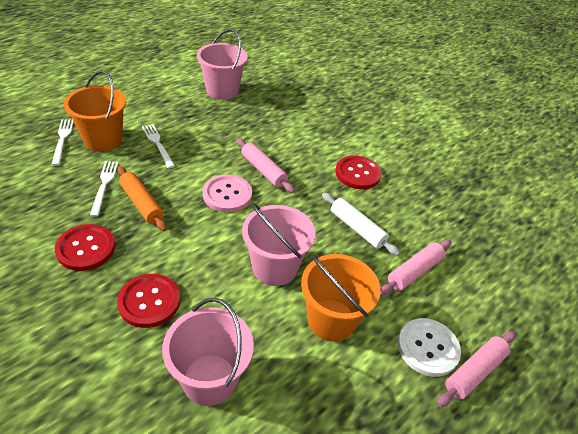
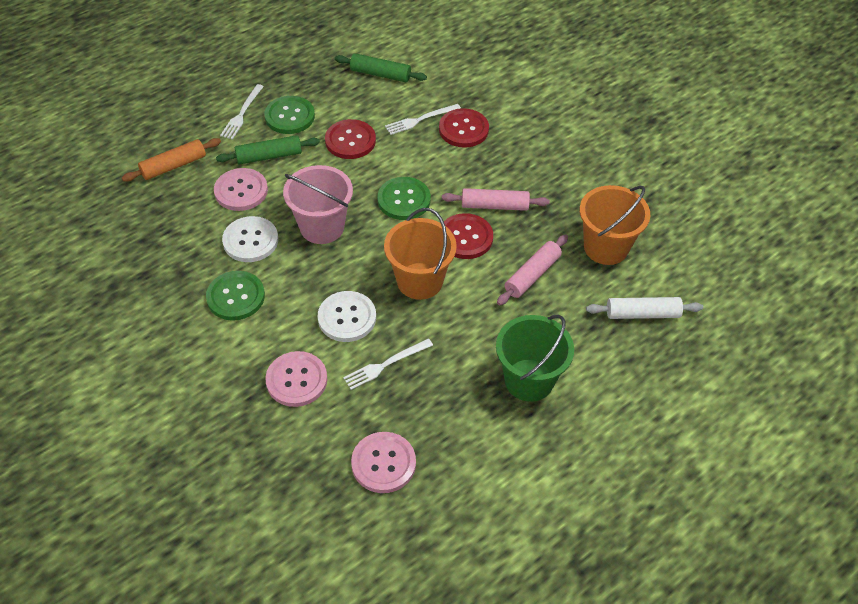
green bucket: 0 -> 1
green button: 0 -> 3
green rolling pin: 0 -> 2
pink bucket: 3 -> 1
pink button: 1 -> 3
pink rolling pin: 3 -> 2
white button: 1 -> 2

